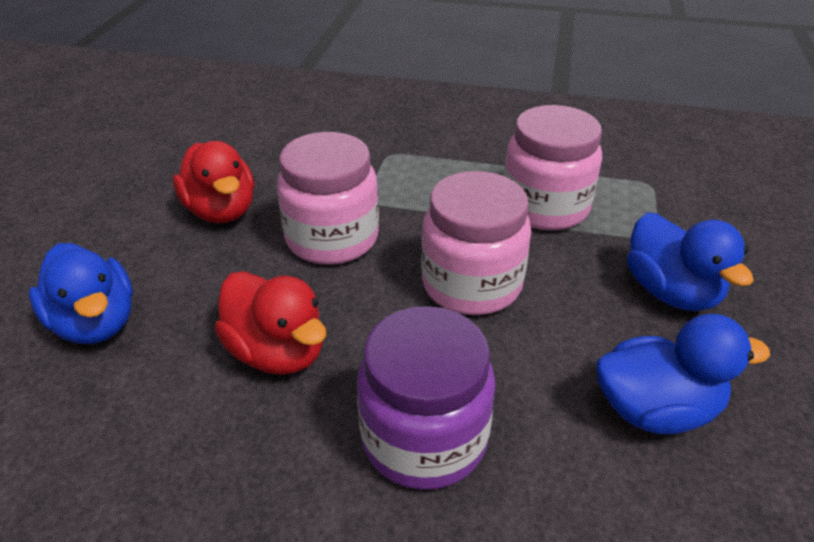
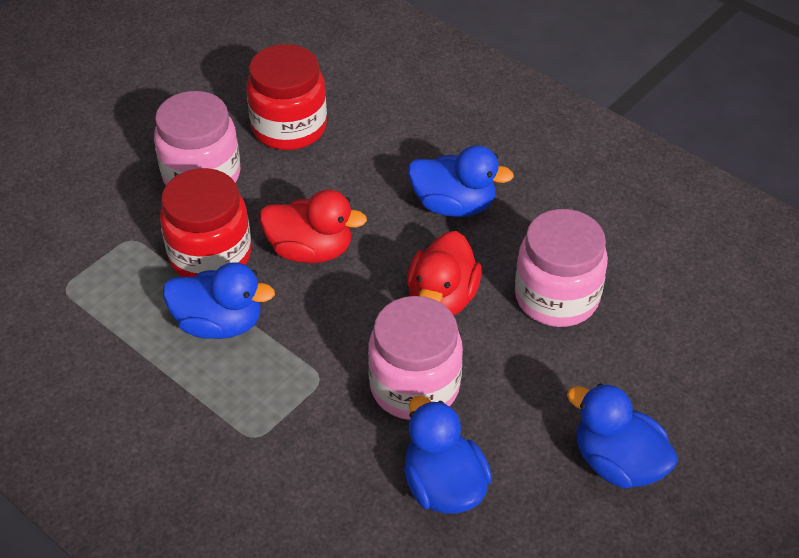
blue duck: 3 -> 4
purple jar: 1 -> 0
red jar: 0 -> 2

